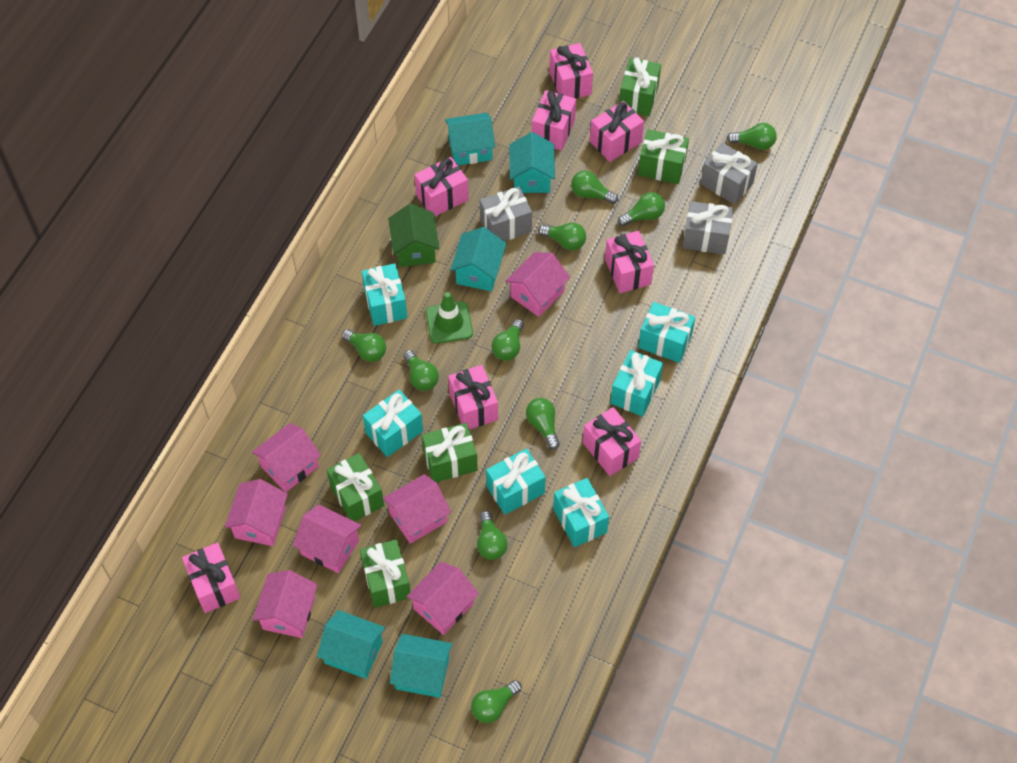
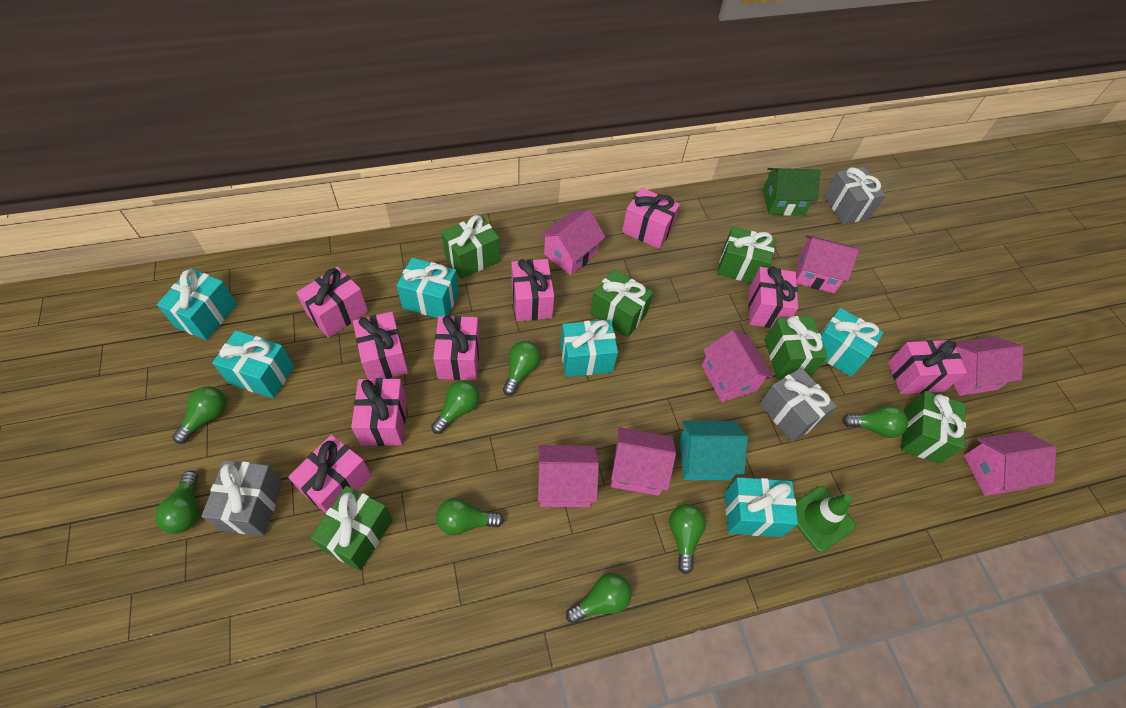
green gift: 5 -> 6
green light bulb: 10 -> 8
pink gift: 8 -> 9
turquoise house: 5 -> 1

